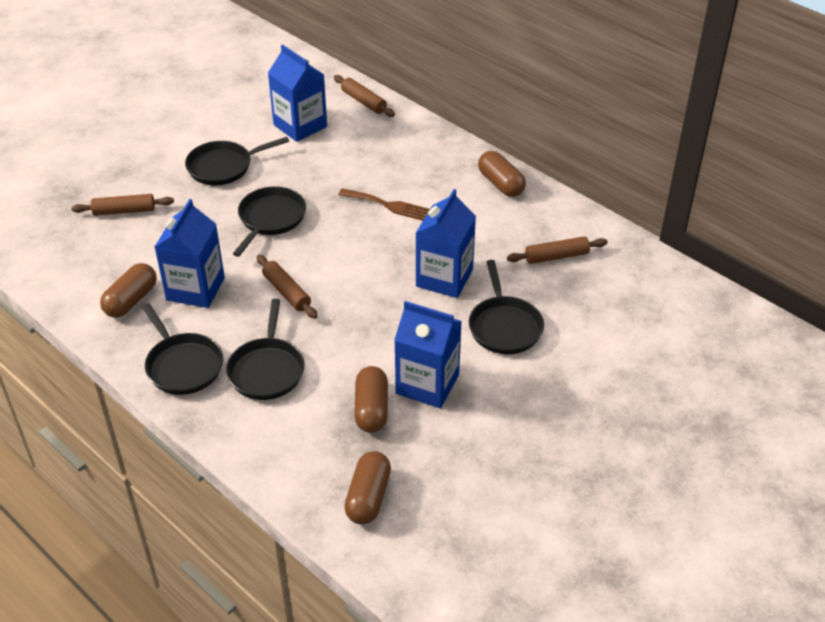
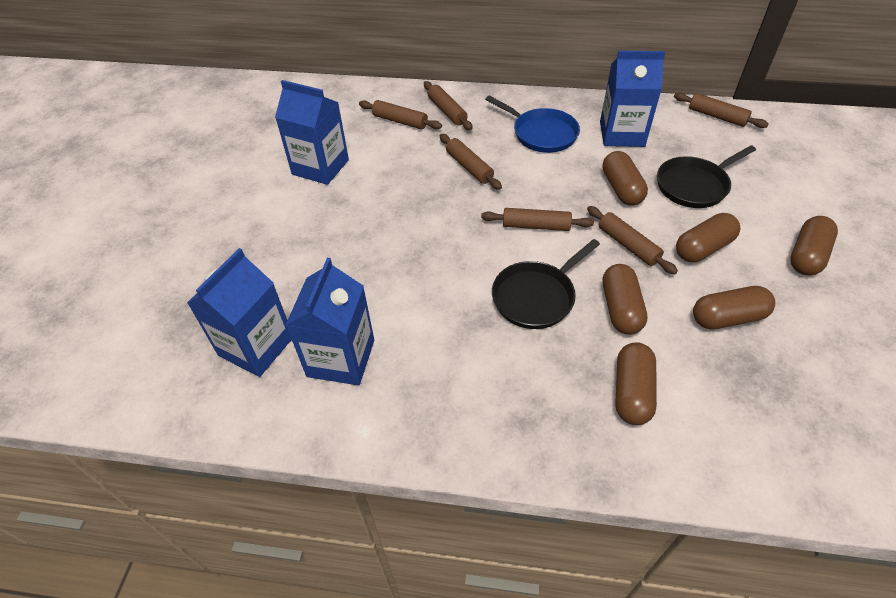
black pan: 5 -> 2
blue pan: 0 -> 1
brown capsule: 4 -> 6
brown fork: 1 -> 0
brown rolling pin: 4 -> 6

